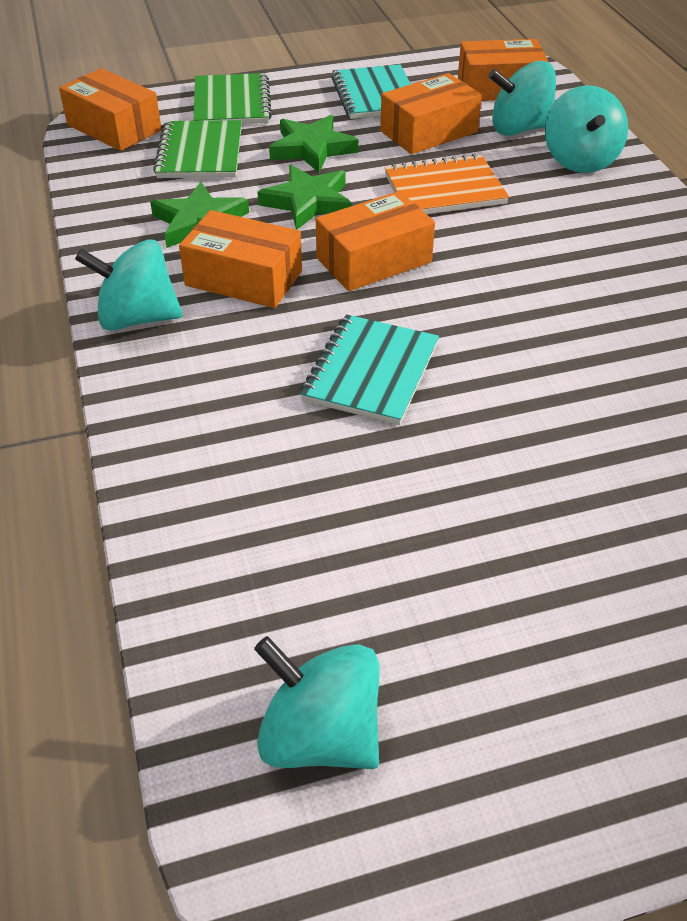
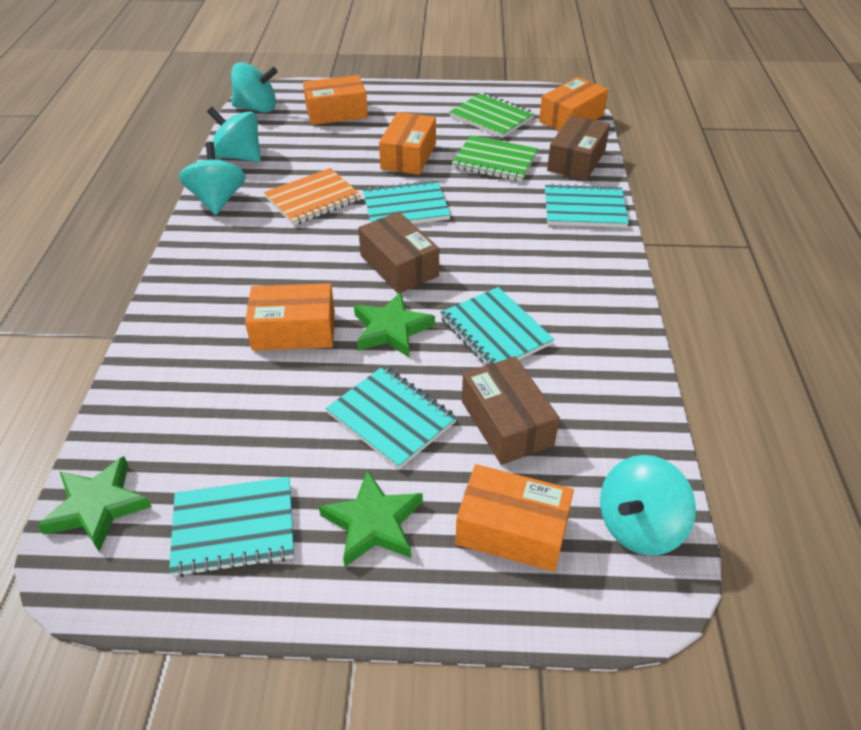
brown box: 0 -> 3
turquoise notebook: 2 -> 5

